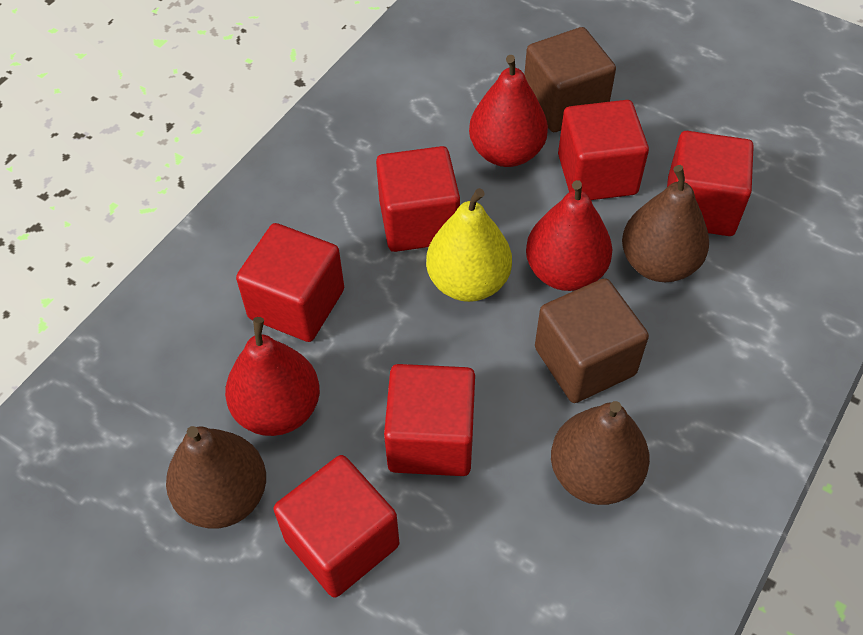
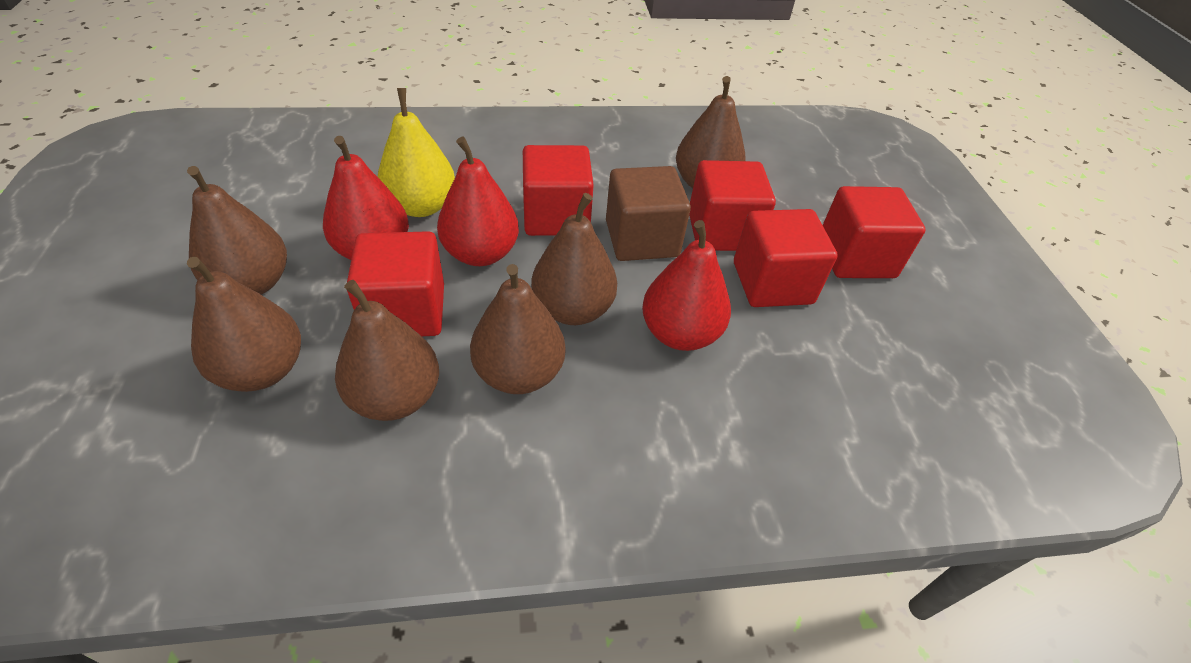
brown cube: 2 -> 1
brown pear: 3 -> 6
red cube: 6 -> 5

